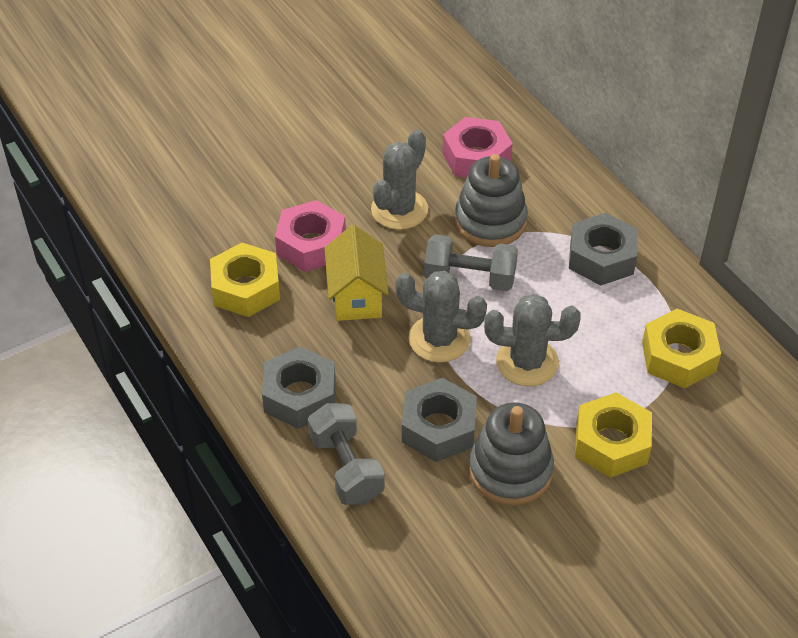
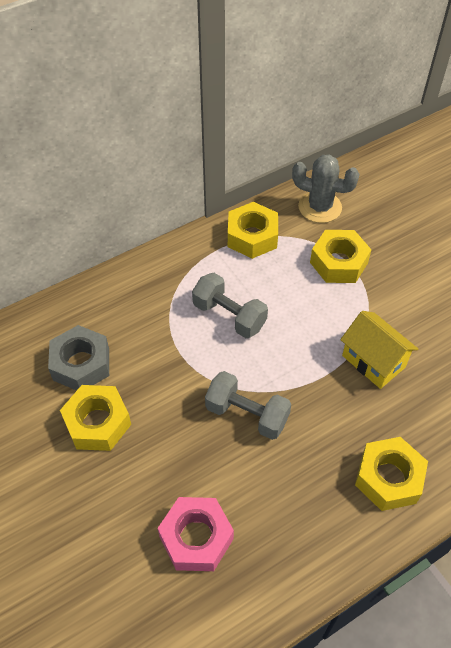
grey cactus: 3 -> 1
grey nut: 3 -> 1
grey stacking toy: 2 -> 0
pink nut: 2 -> 1
yellow nut: 3 -> 4

